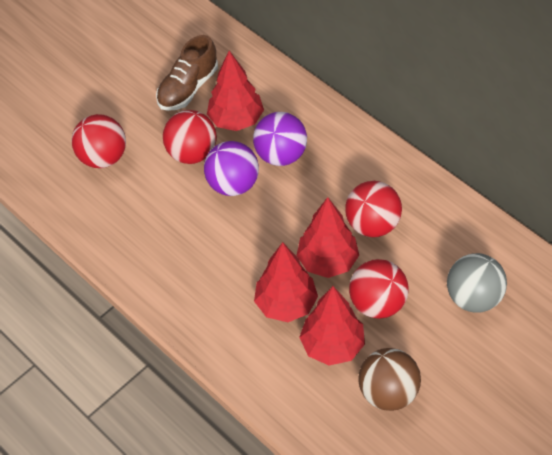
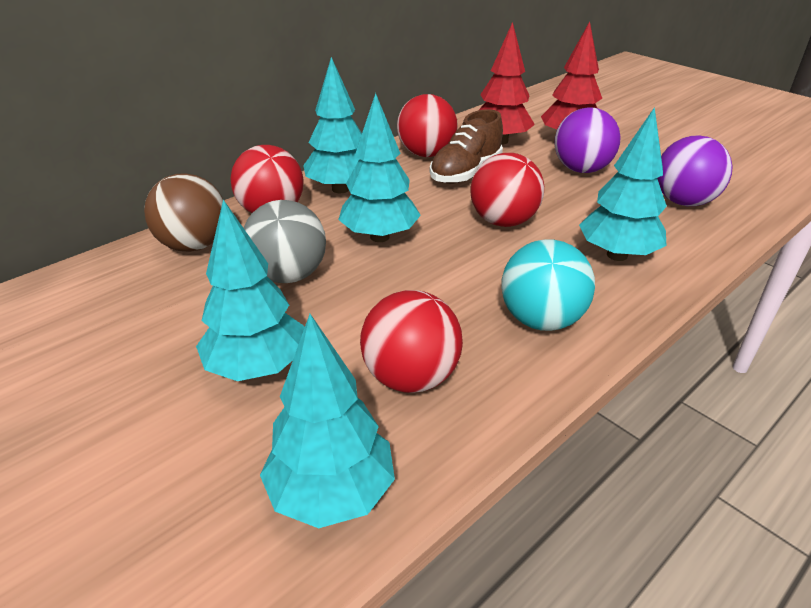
red tree: 4 -> 2
turquoise ball: 0 -> 1
turquoise tree: 0 -> 5

